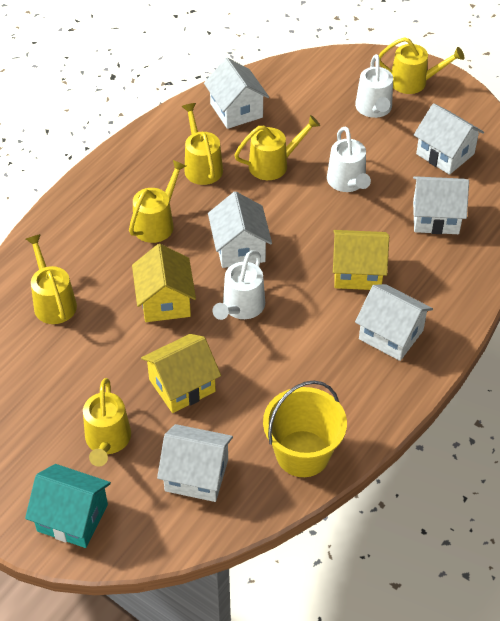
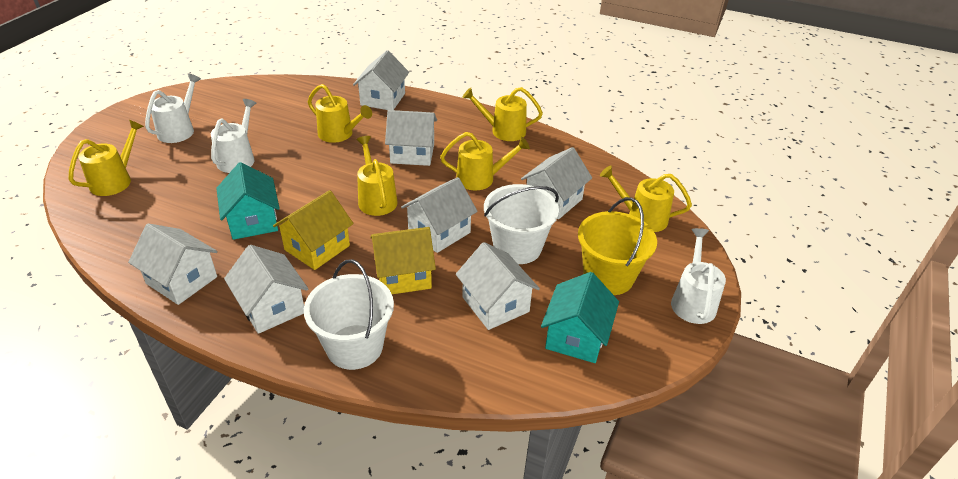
turquoise house: 1 -> 2
white bucket: 0 -> 2
white house: 6 -> 7
yellow house: 3 -> 2

